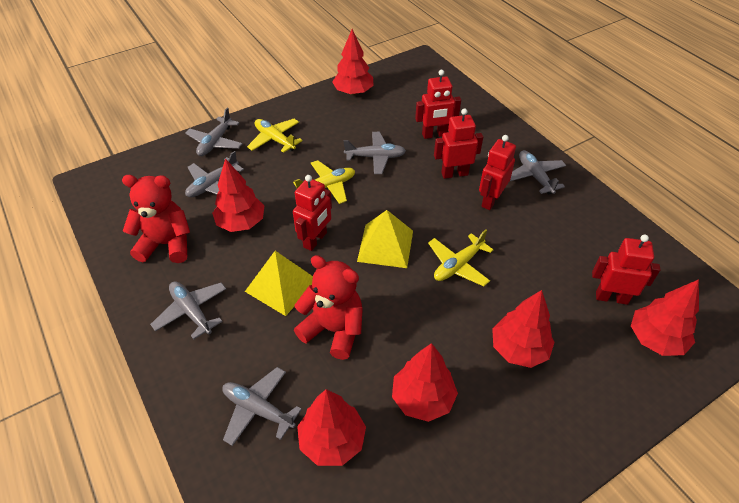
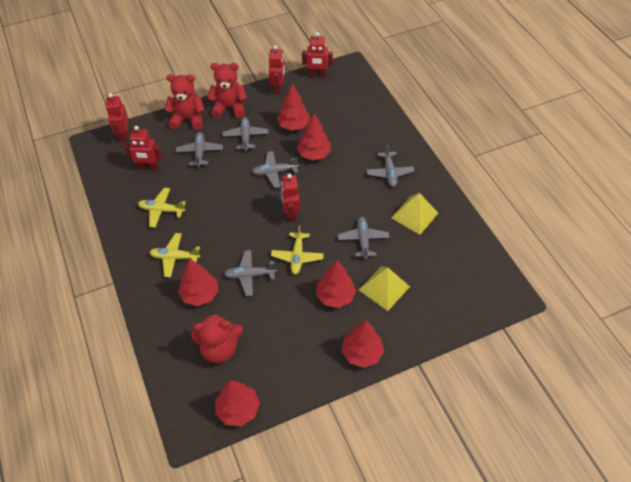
red teddy bear: 2 -> 3

